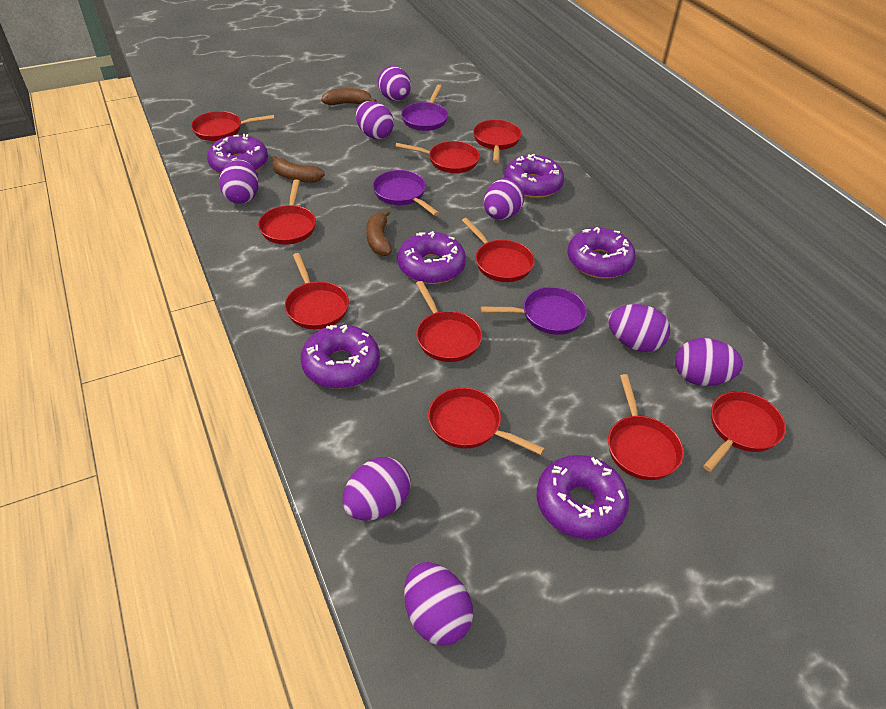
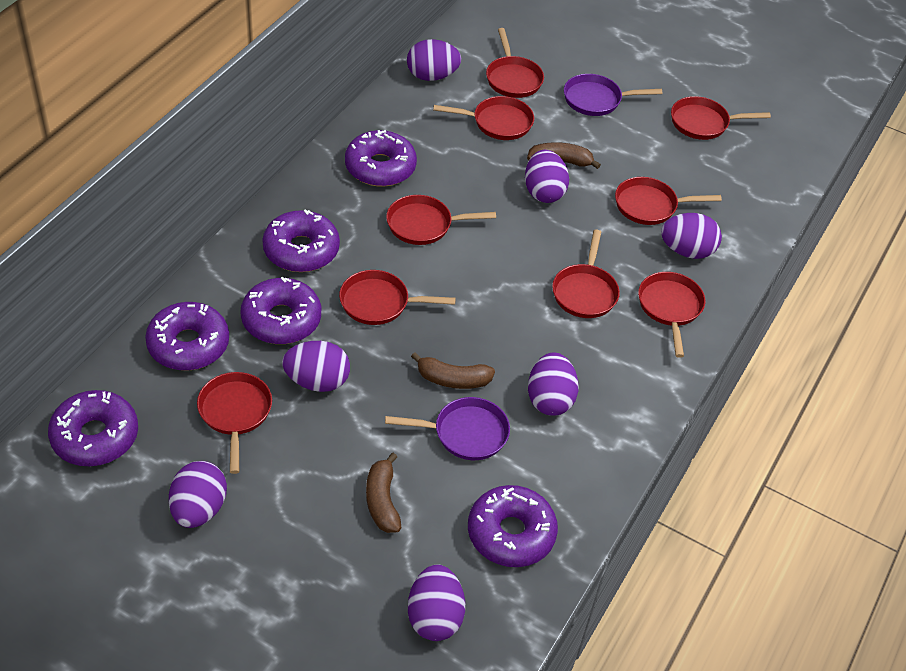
purple egg: 8 -> 7
purple pan: 3 -> 2
red pan: 10 -> 9

